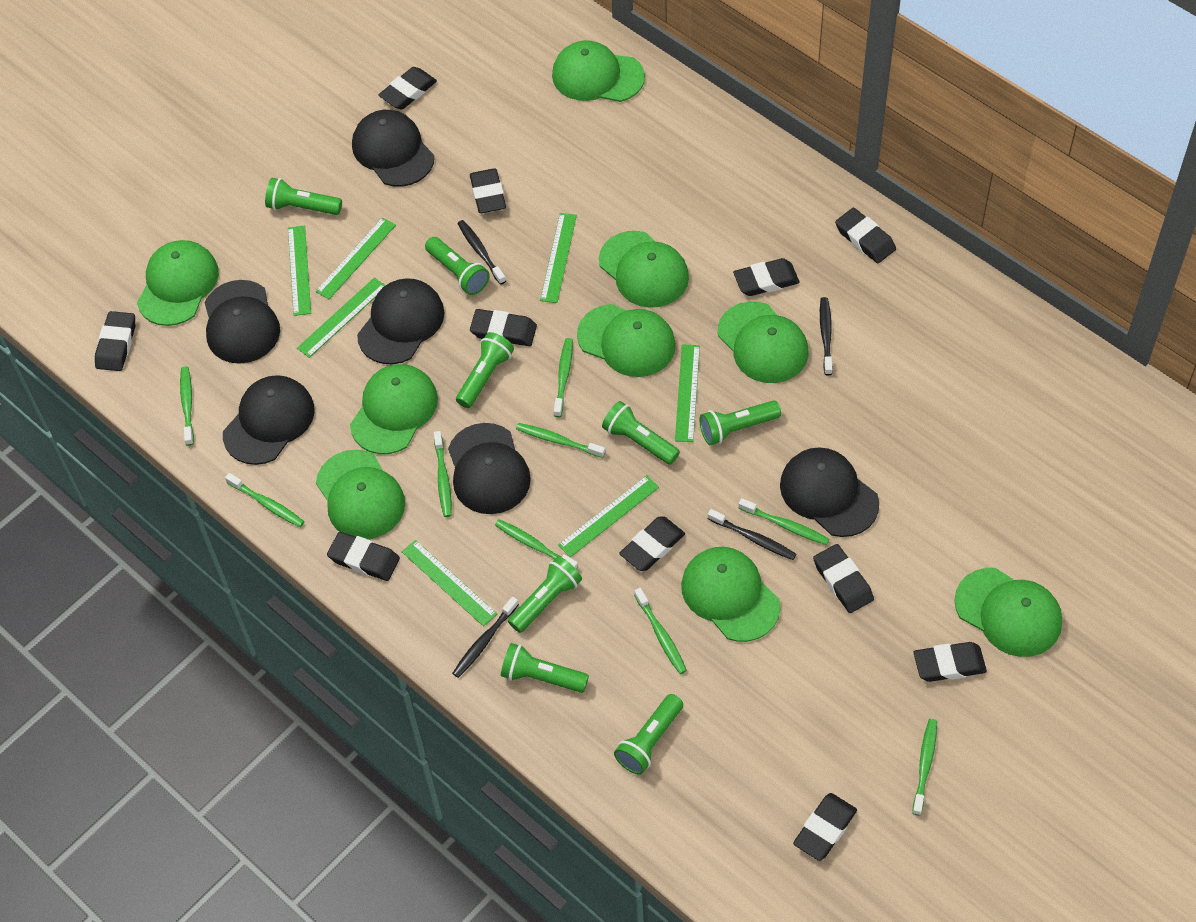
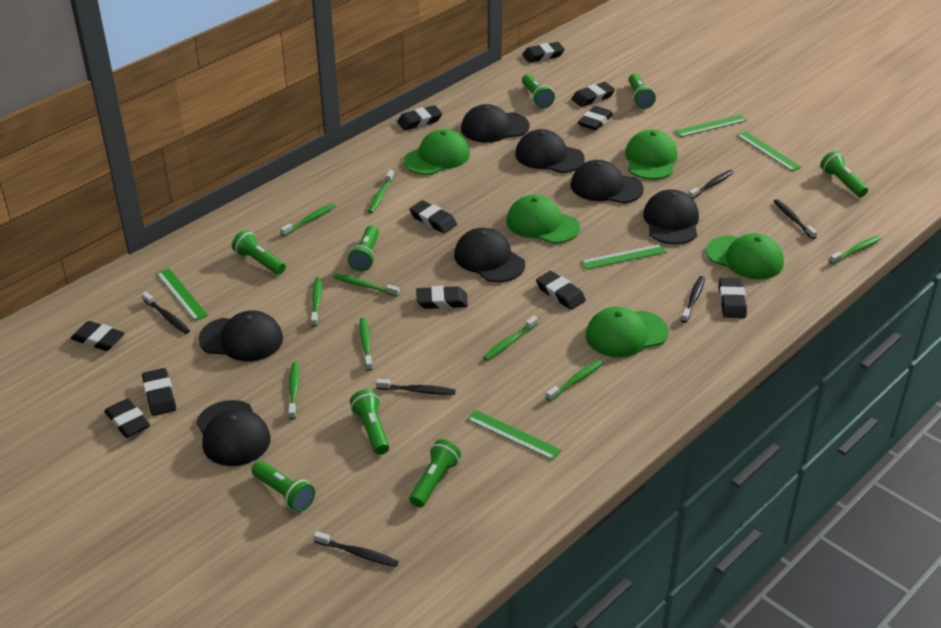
black cap: 6 -> 7
black toothbrush: 4 -> 6
green cap: 9 -> 5
green ruler: 7 -> 5

